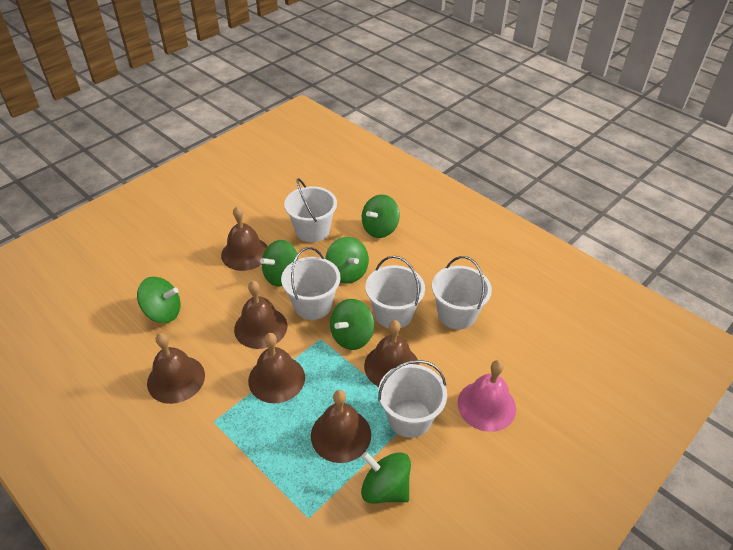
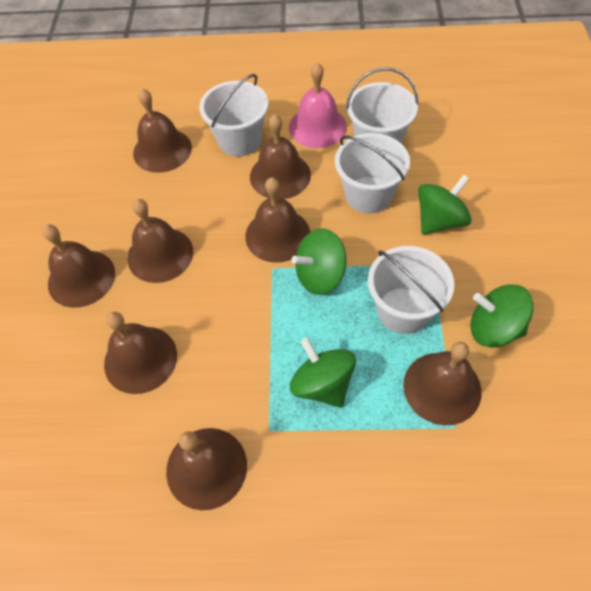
brown bell: 6 -> 8
green spinning top: 6 -> 4
white bucket: 5 -> 4

